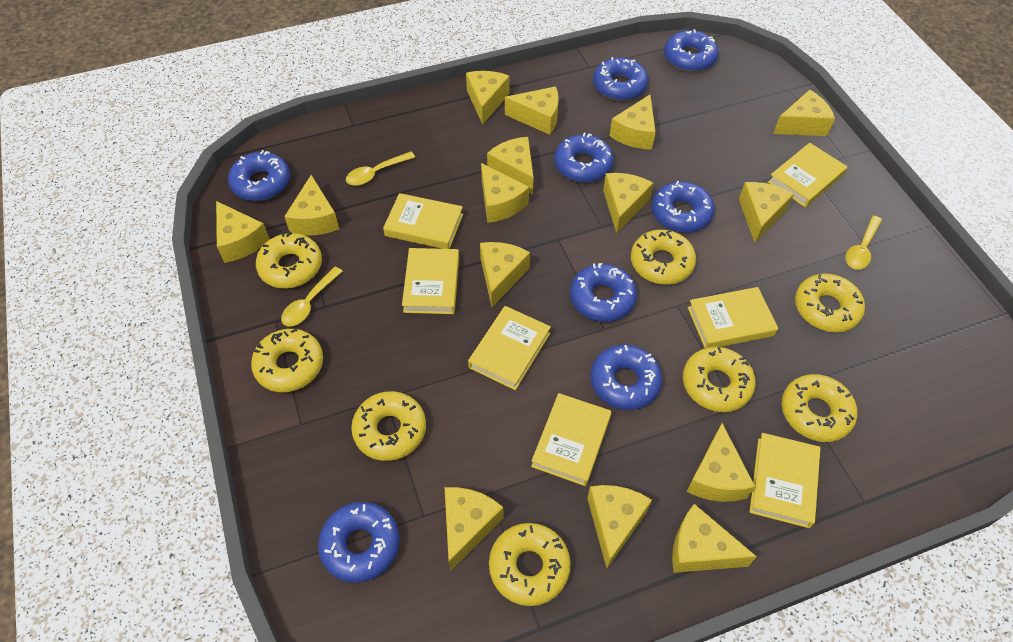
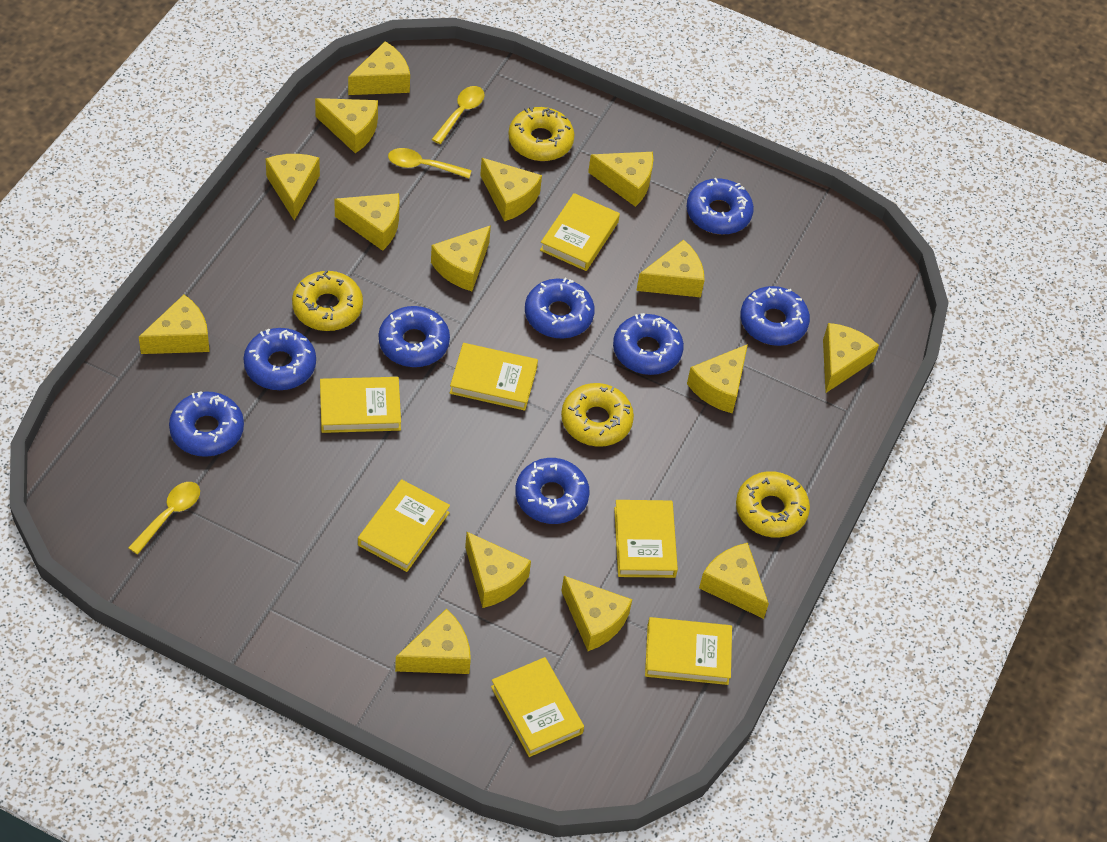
yellow donut: 8 -> 4

